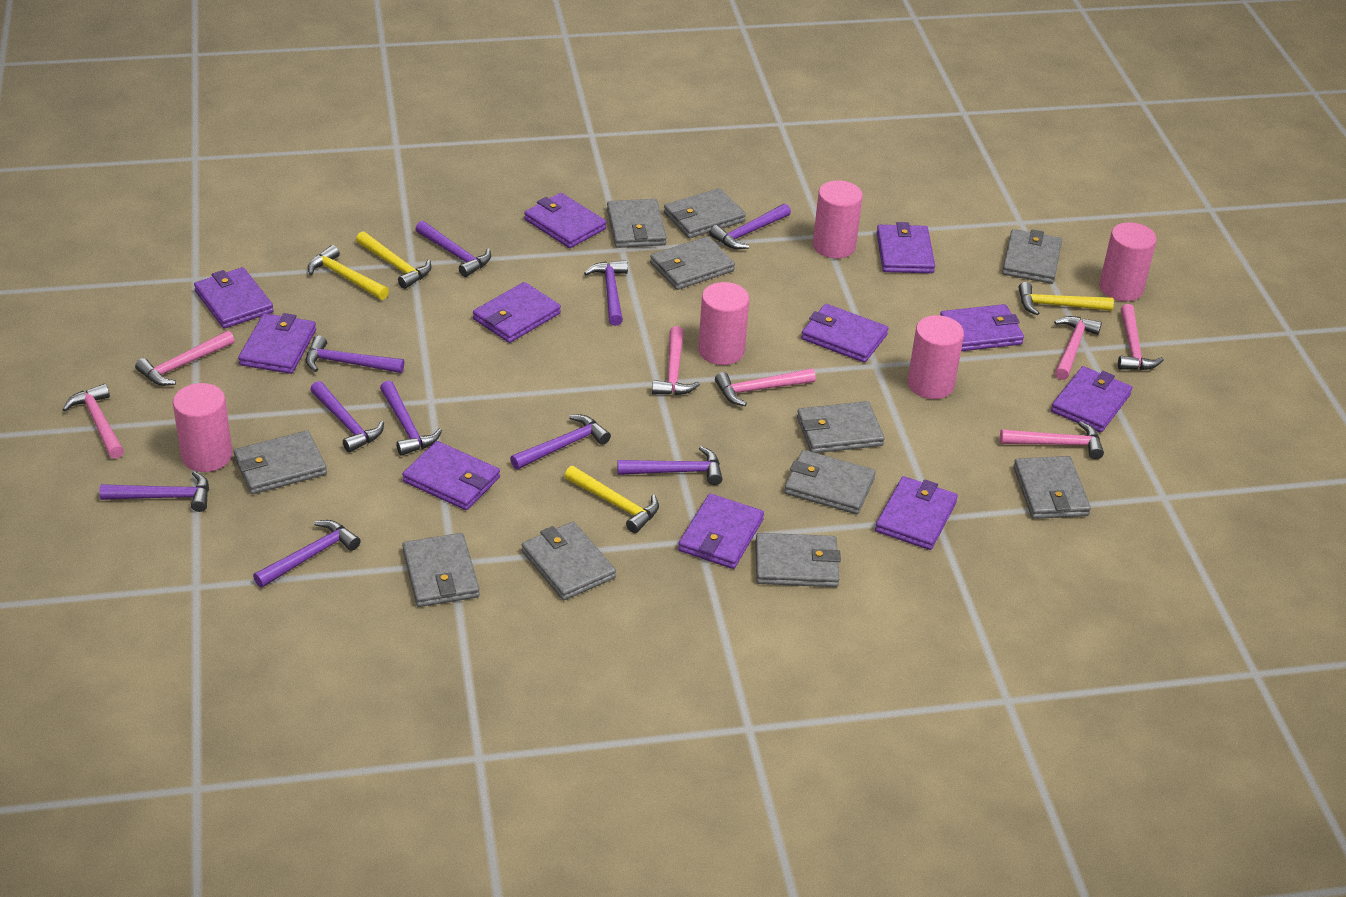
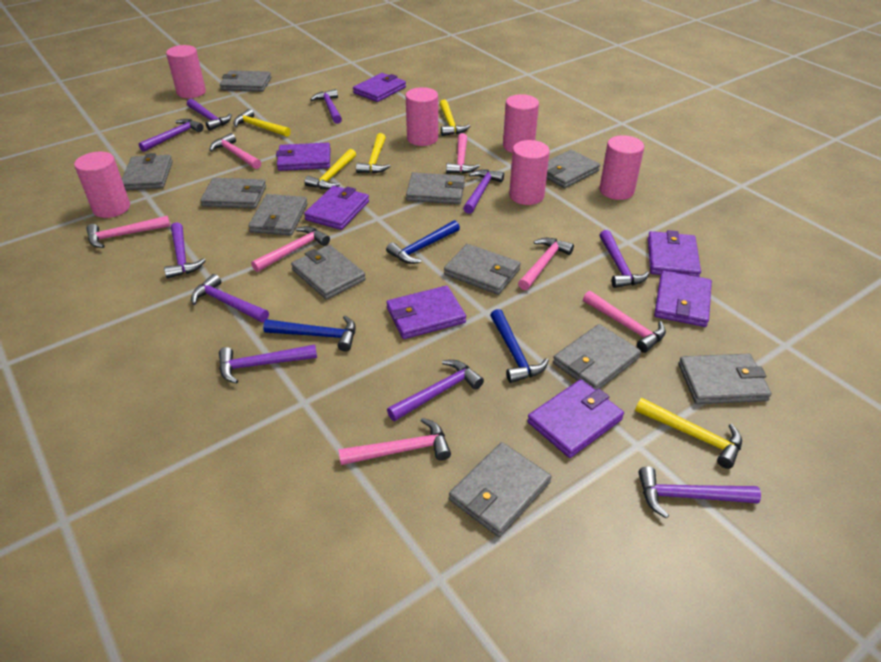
blue hammer: 0 -> 3
pink cylinder: 5 -> 6
purple wallet: 11 -> 7
yellow hammer: 4 -> 5

